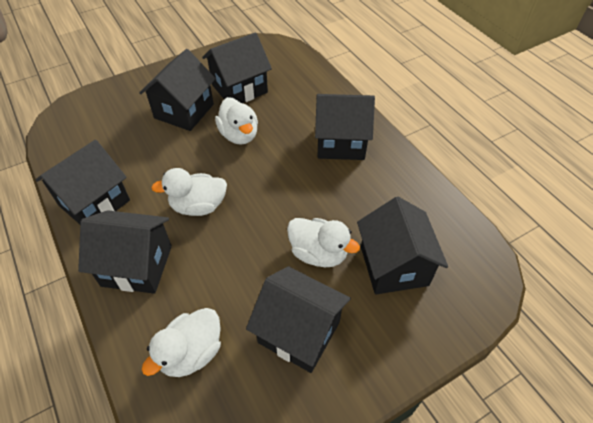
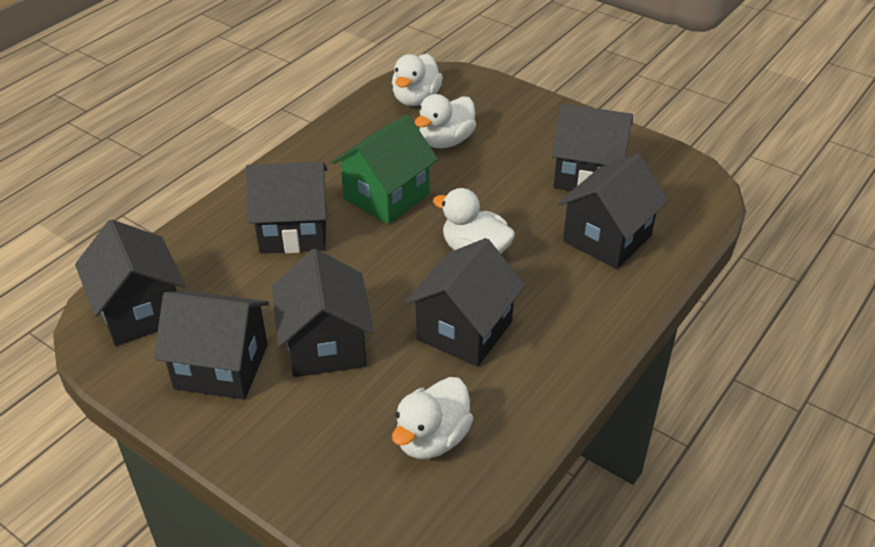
green house: 0 -> 1

